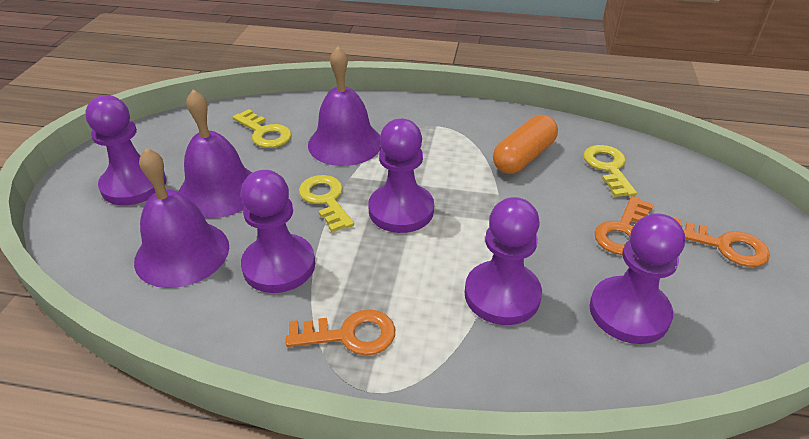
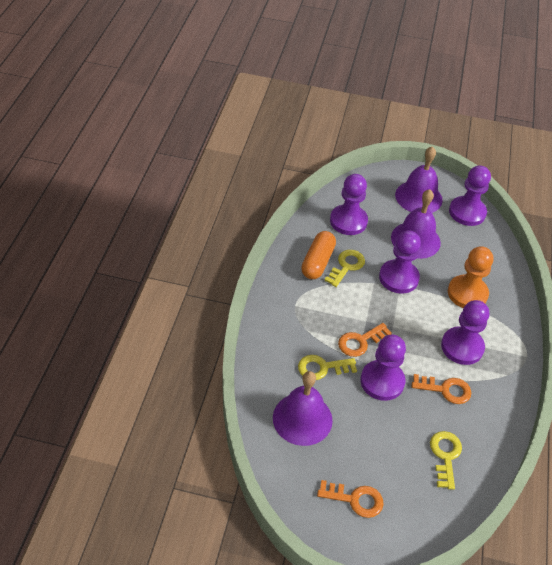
orange pawn: 0 -> 1

